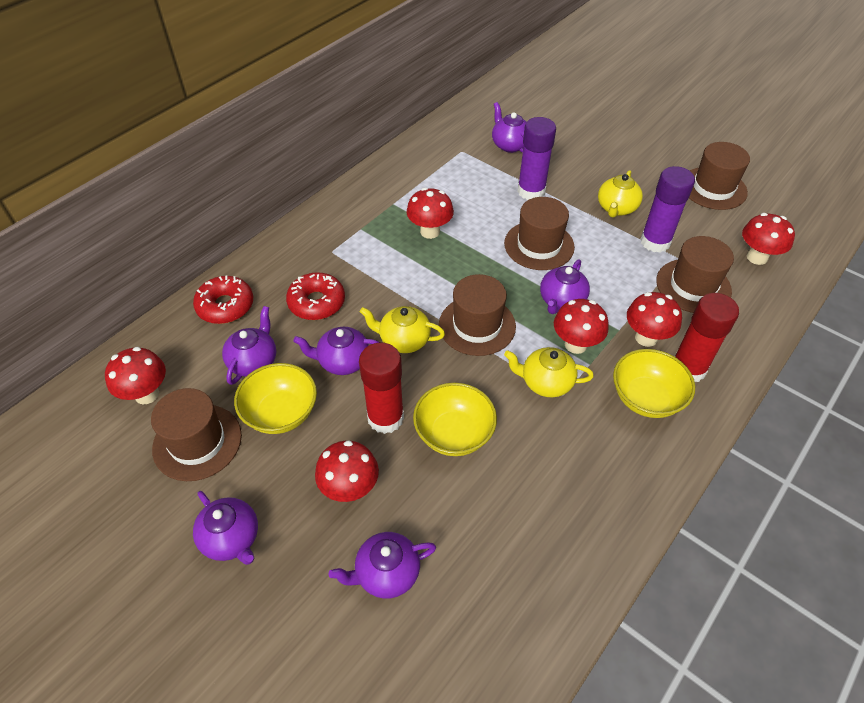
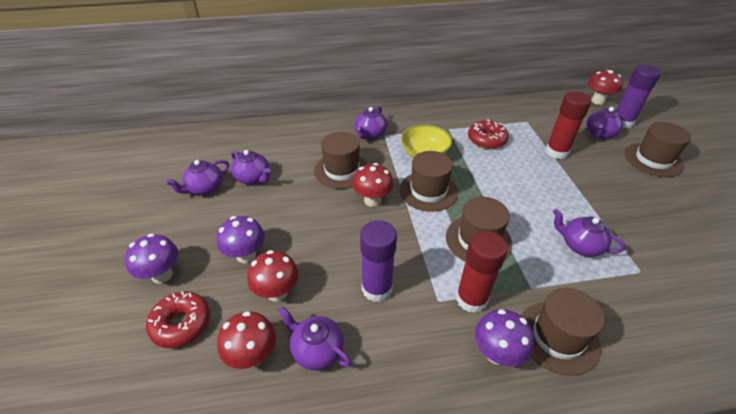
purple mushroom: 0 -> 3
red mushroom: 6 -> 4
yellow bowl: 3 -> 1
yellow teapot: 3 -> 0

